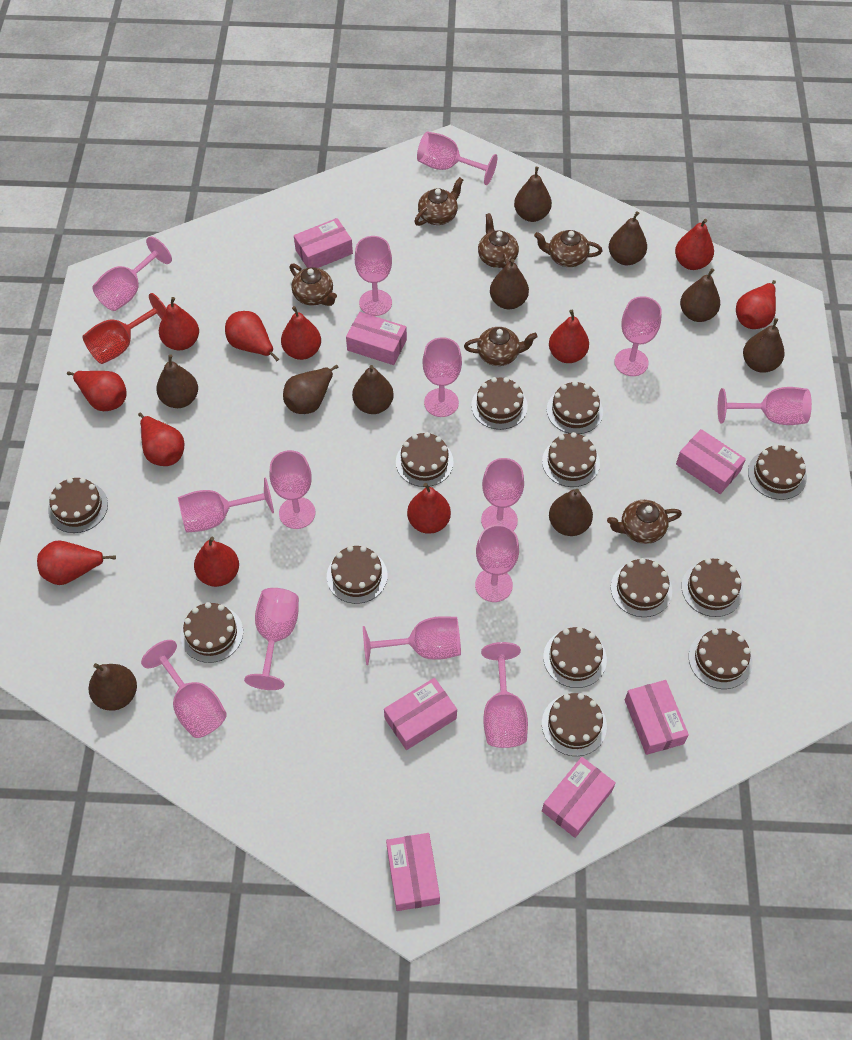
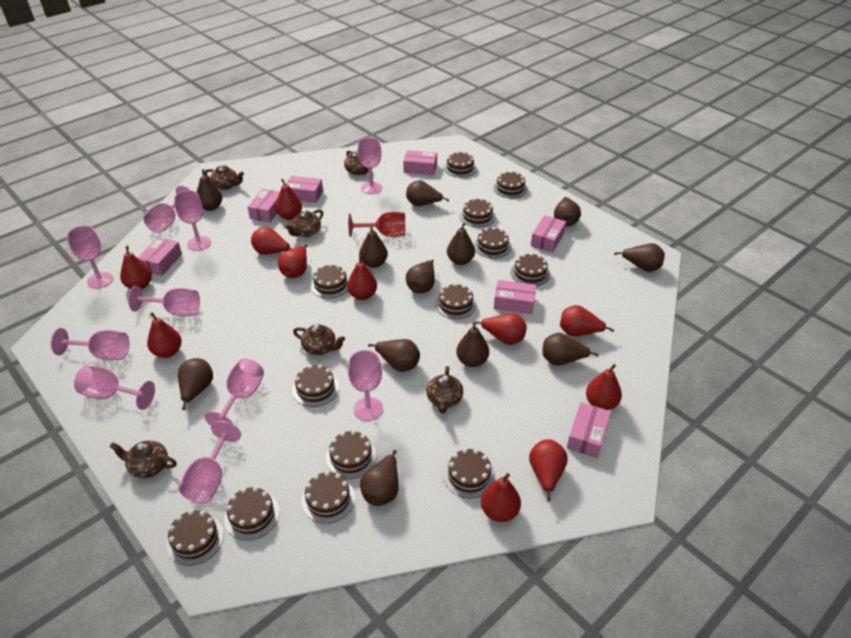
brown pear: 10 -> 12
pink goblet: 14 -> 10

